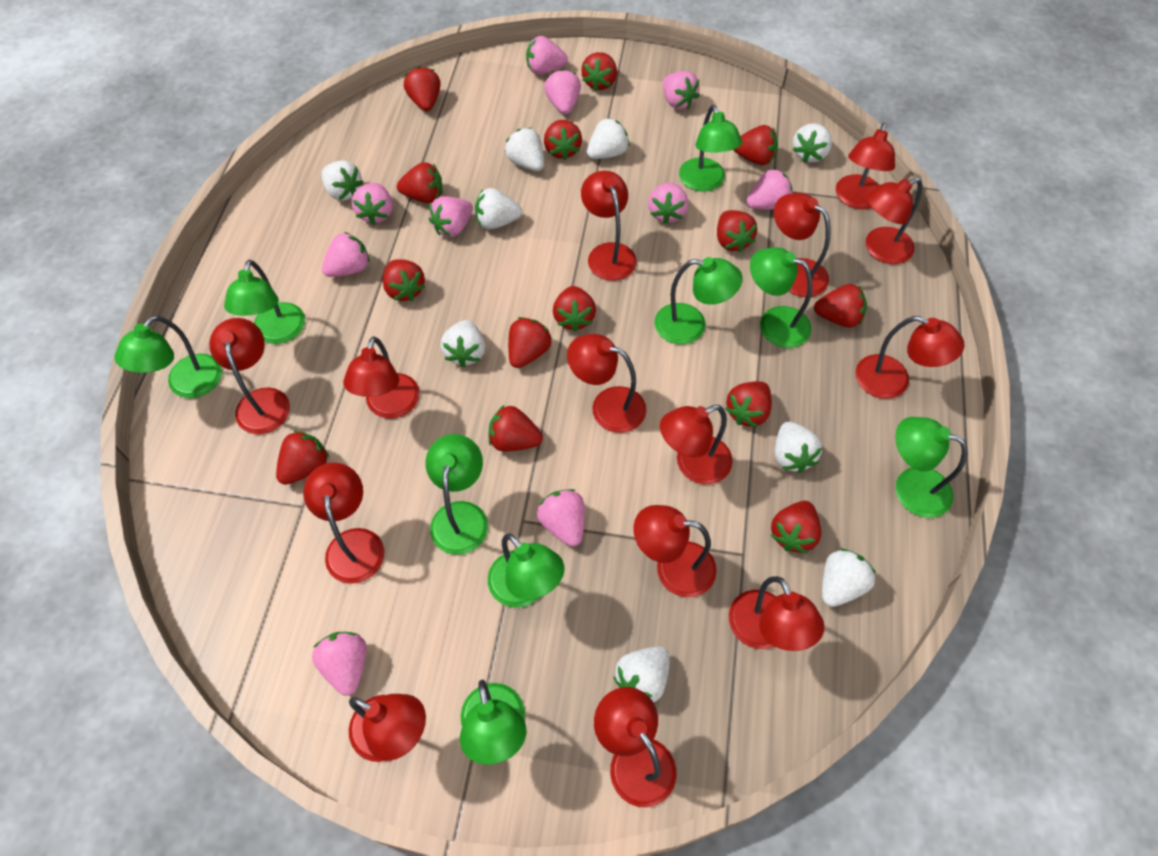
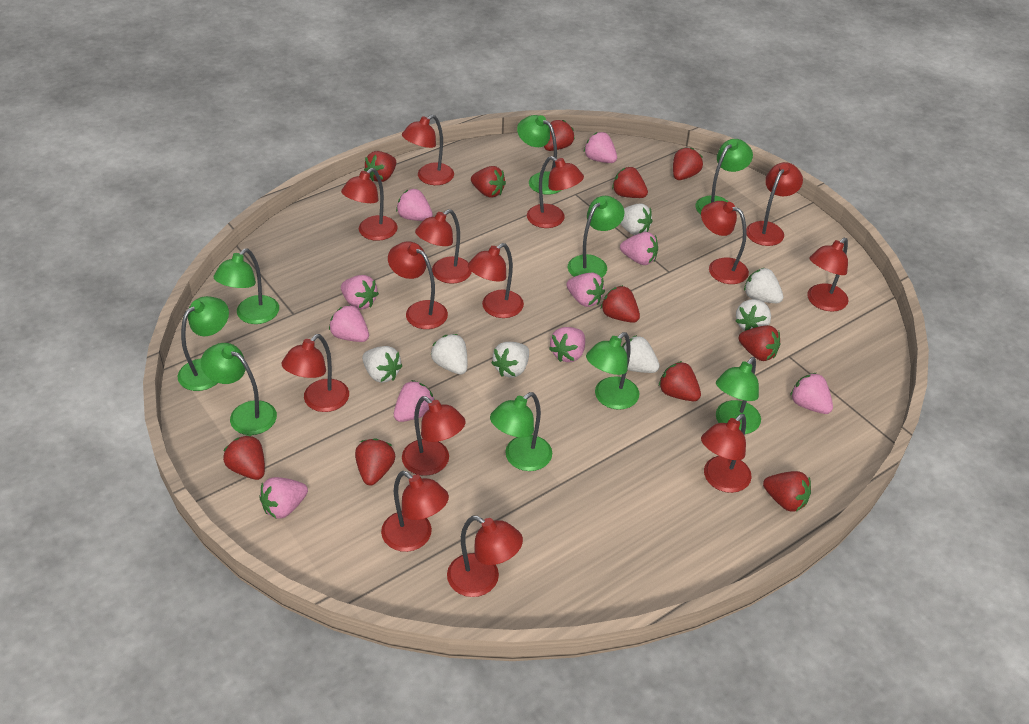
red strawberry: 14 -> 11
white strawberry: 9 -> 7

